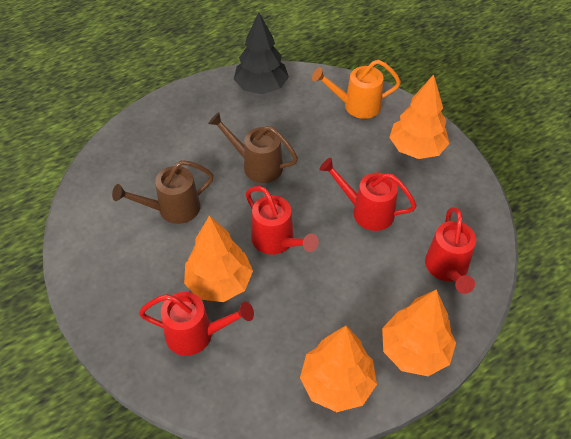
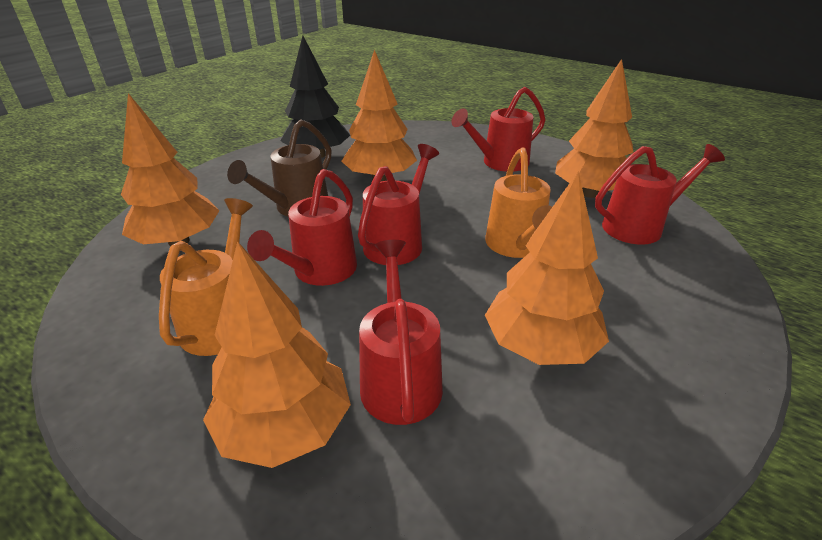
brown watering can: 2 -> 1
orange tree: 4 -> 5
orange watering can: 1 -> 2
red watering can: 4 -> 5

